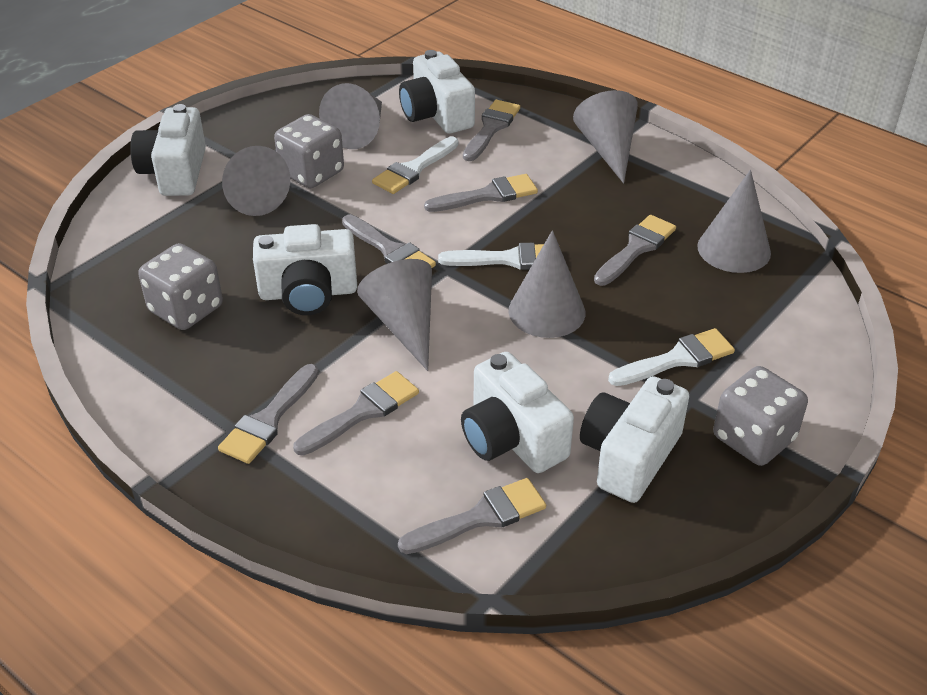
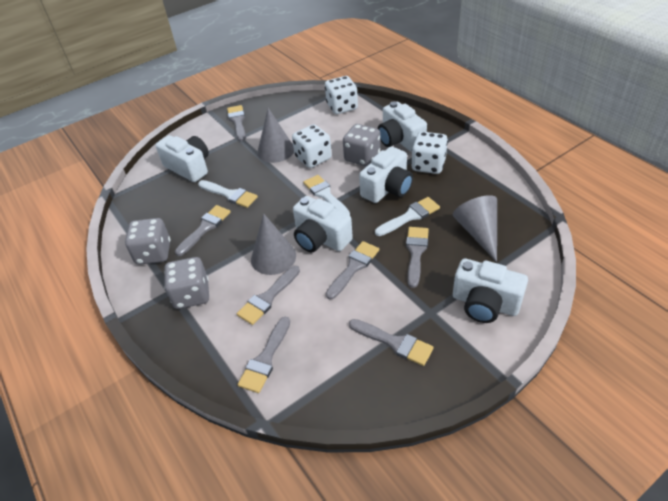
grey cone: 6 -> 3
white dice: 0 -> 3

